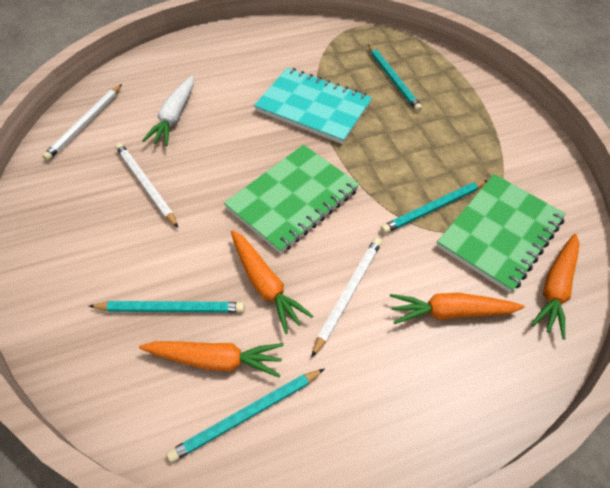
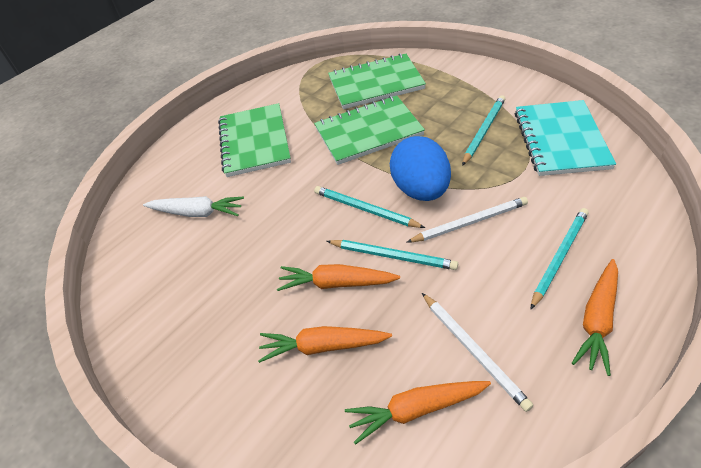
blue egg: 0 -> 1
green notebook: 2 -> 3
white pencil: 3 -> 2

